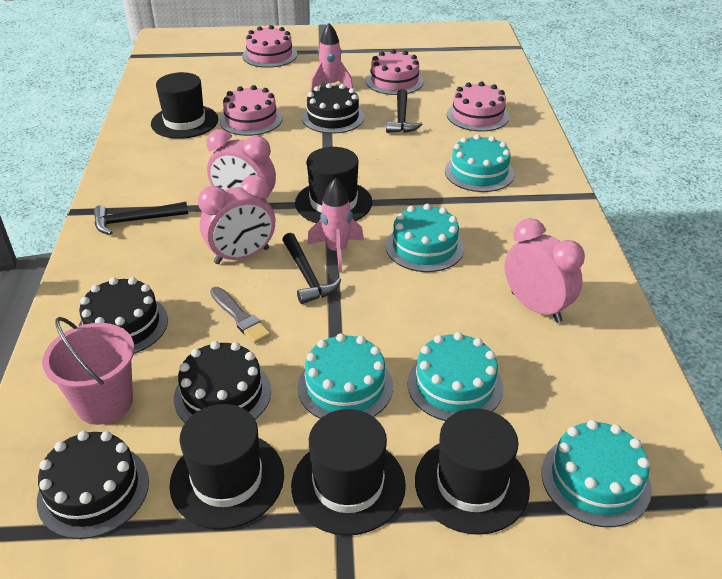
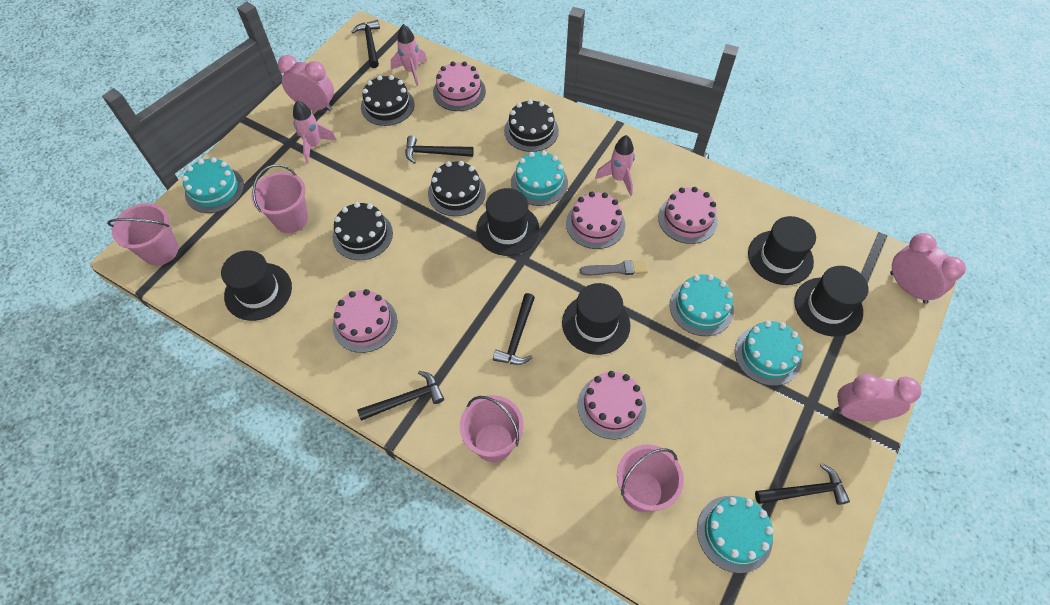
black hammer: 3 -> 5
pink bucket: 1 -> 4
pink cake: 4 -> 5
pink rocket: 2 -> 3

